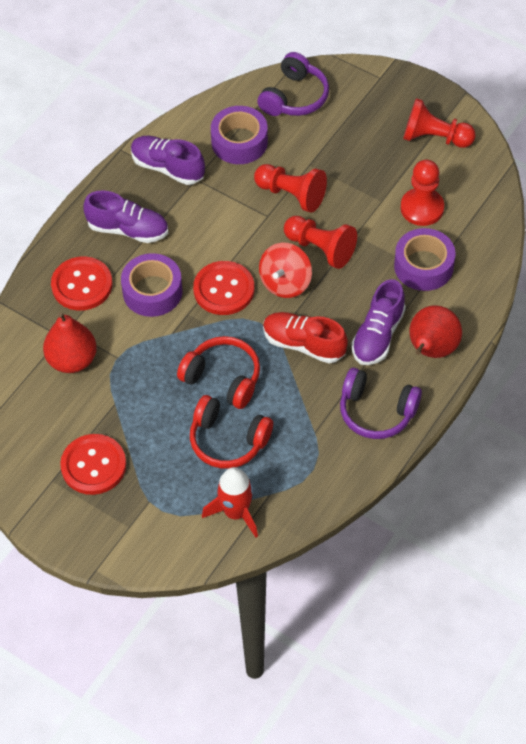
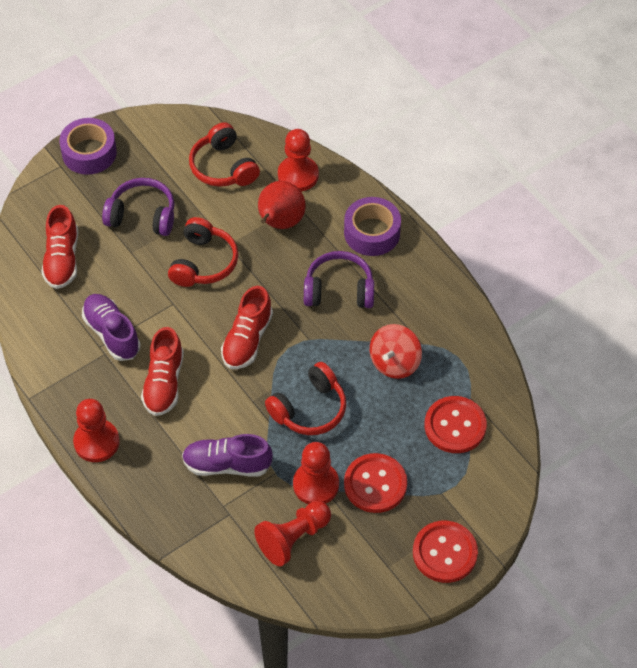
purple shoe: 3 -> 2
purple tape: 3 -> 2
red headphones: 2 -> 3
red pear: 2 -> 1
red rocket: 1 -> 0
red shoe: 1 -> 3

